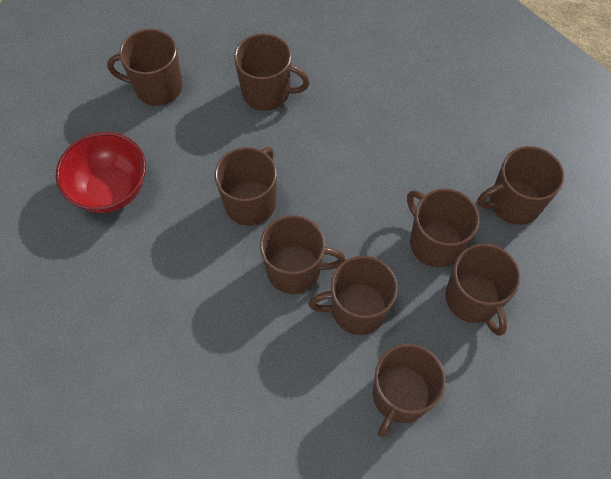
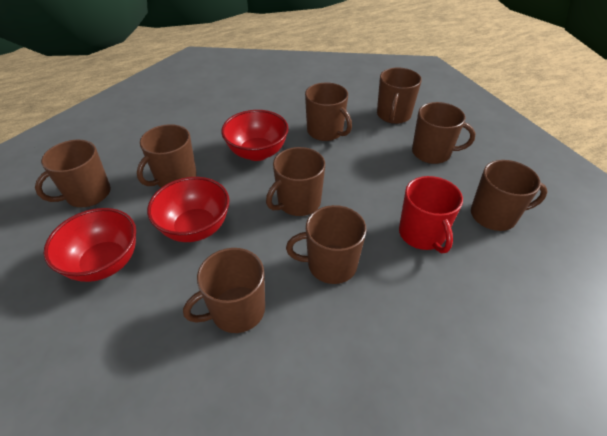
red bowl: 1 -> 3
red mug: 0 -> 1

